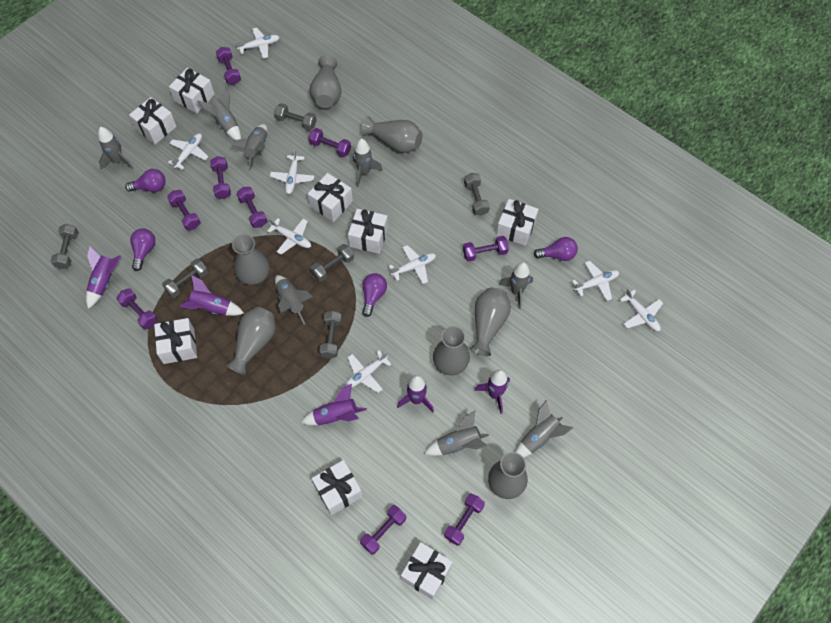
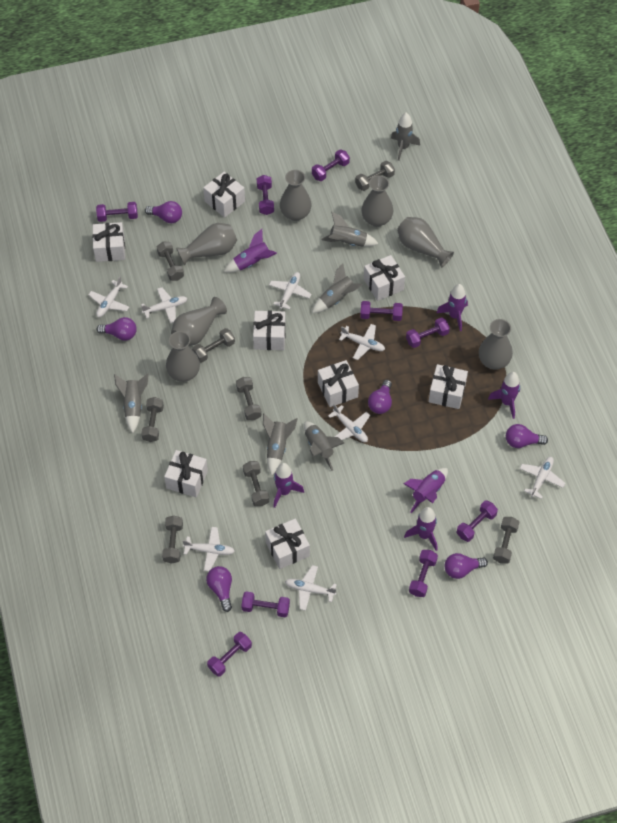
grey dumbbell: 6 -> 8
grey rocket: 8 -> 6
purple light bulb: 4 -> 6
purple rocket: 5 -> 6

